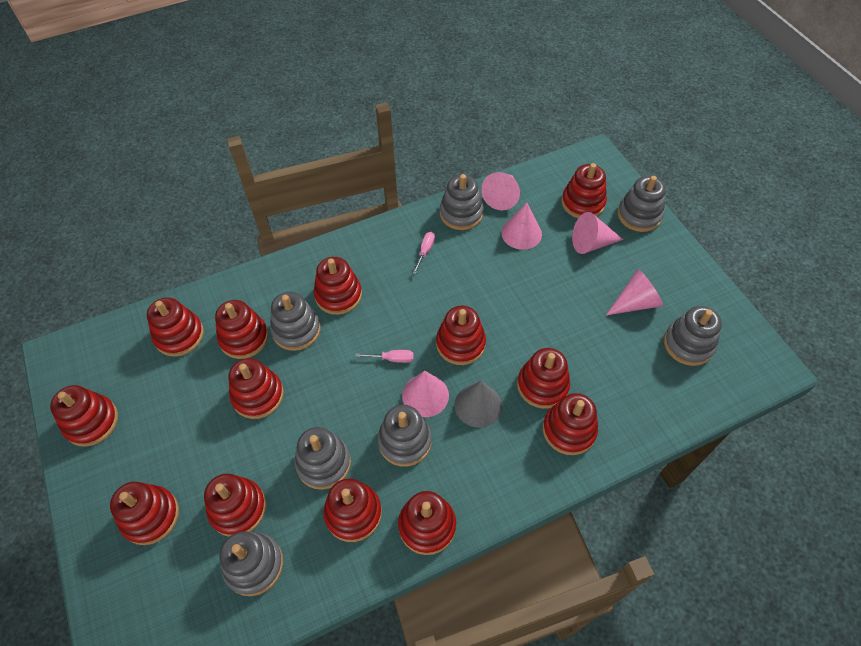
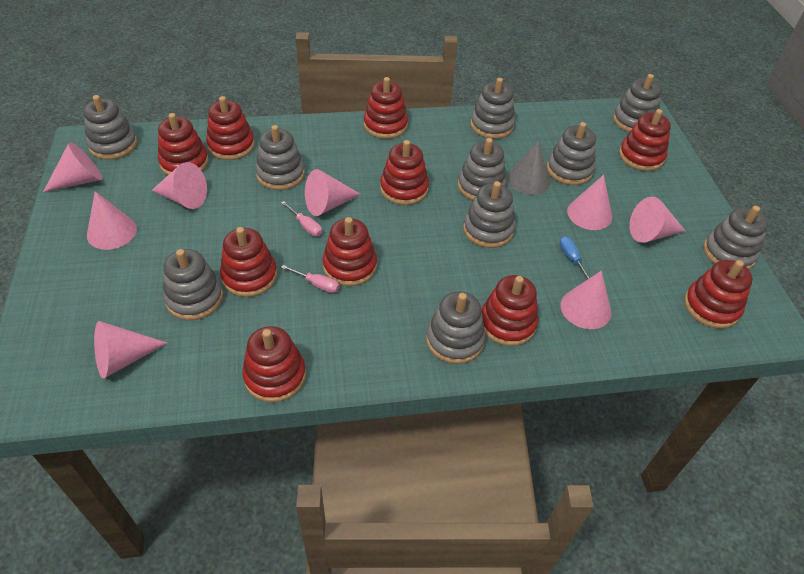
blue screwdriver: 0 -> 1
grey stacking toy: 7 -> 10
pink cone: 5 -> 8
red stacking toy: 13 -> 10

